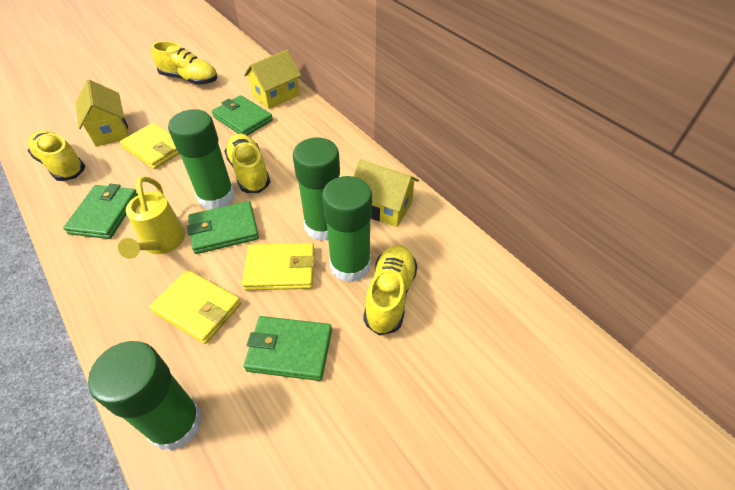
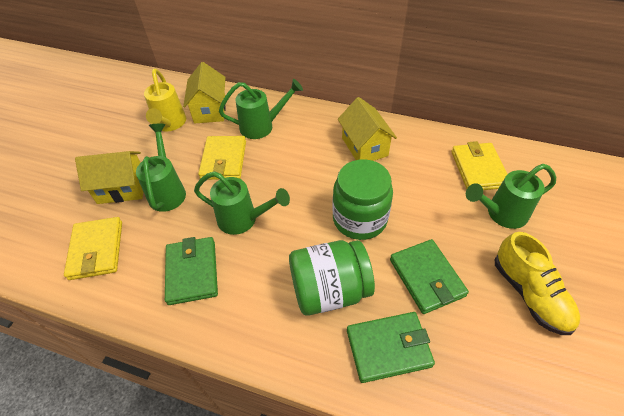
green glue stick: 4 -> 0
green jar: 0 -> 2
green wallet: 4 -> 3
green watering can: 0 -> 4
yellow shoe: 4 -> 1

